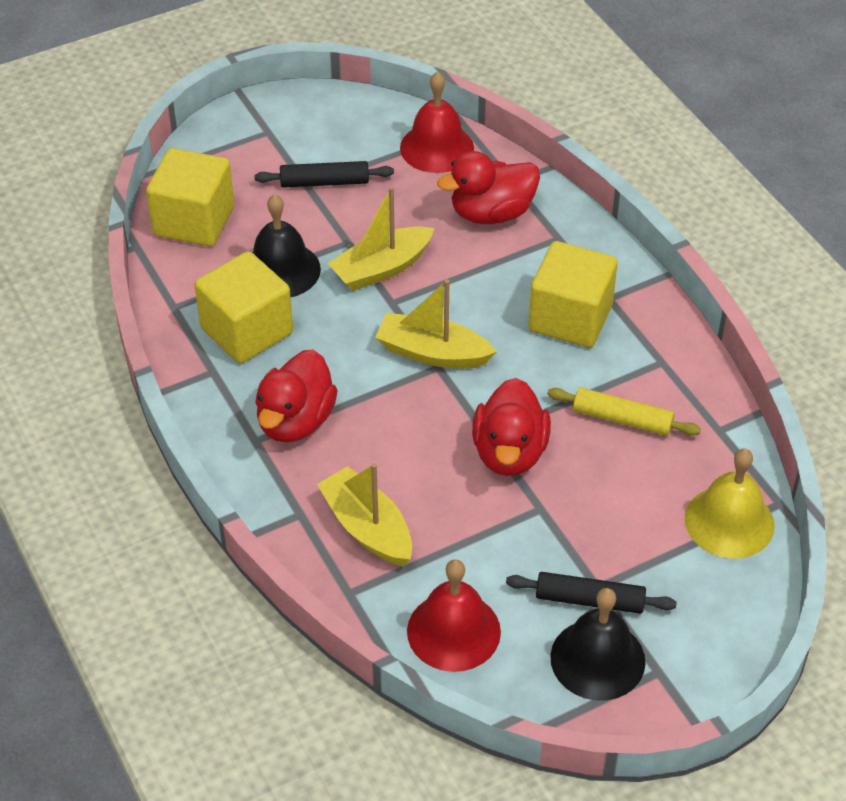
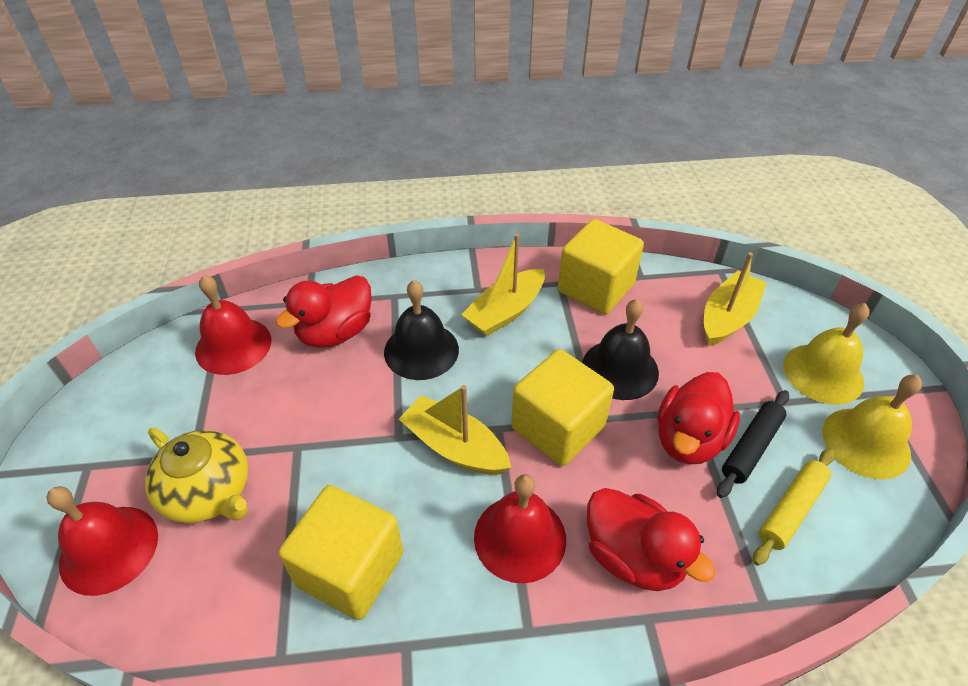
black rolling pin: 2 -> 1
red bell: 2 -> 3
yellow bell: 1 -> 2
yellow teapot: 0 -> 1

